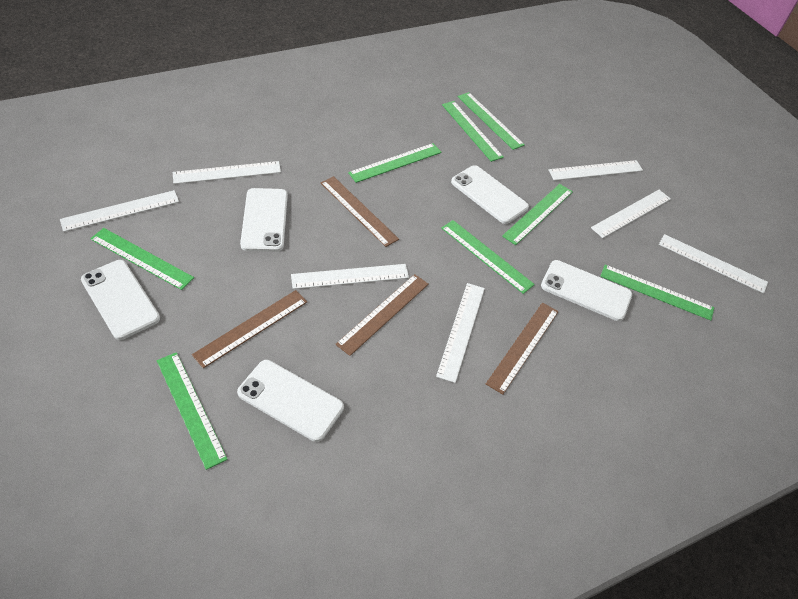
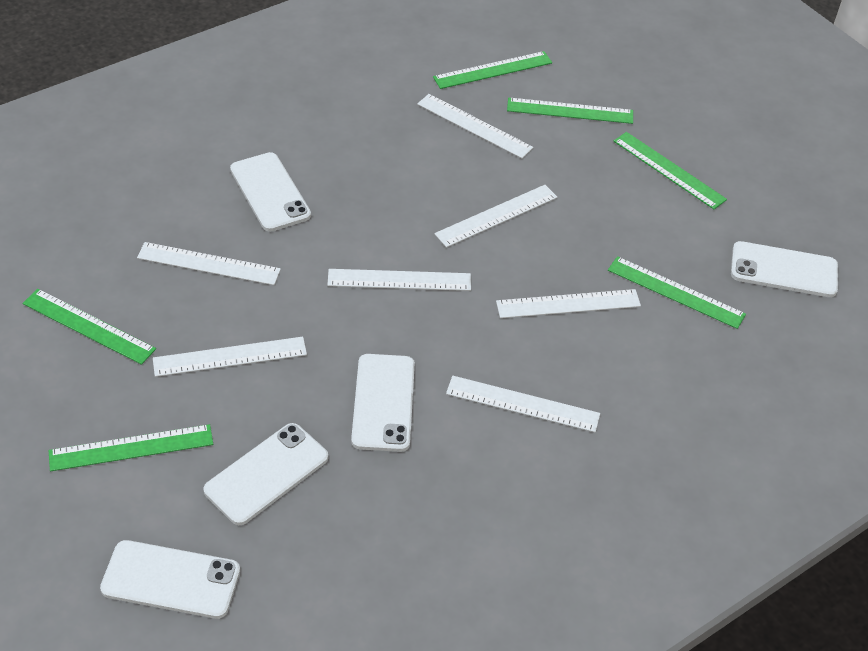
brown ruler: 4 -> 0
green ruler: 8 -> 6

